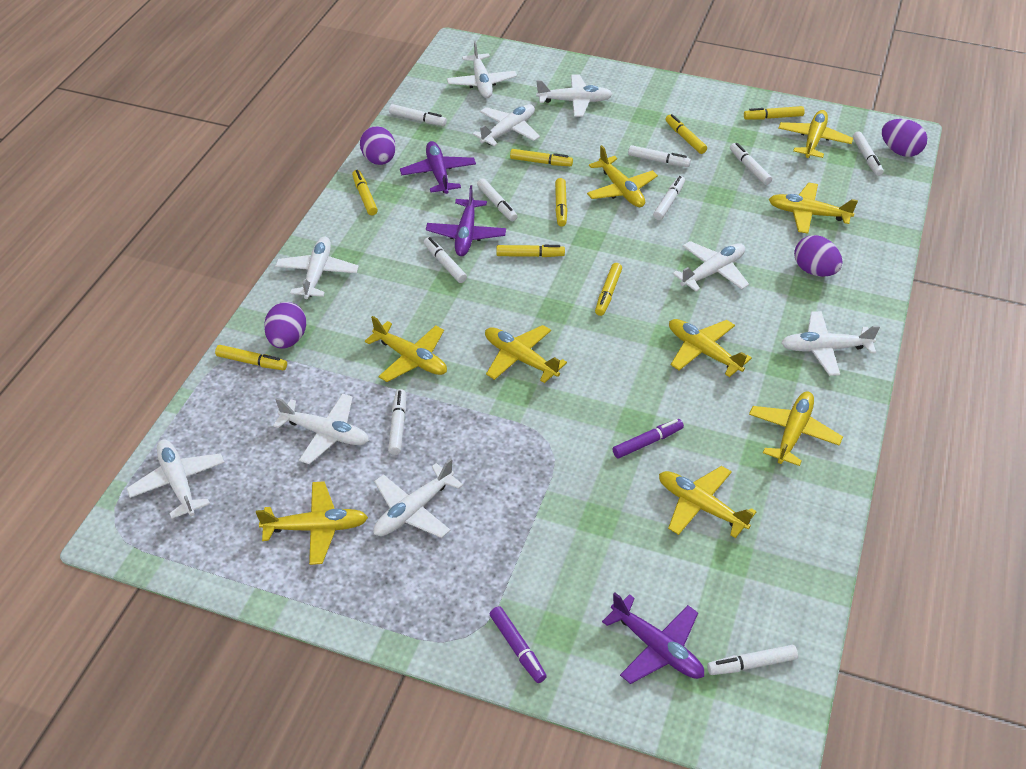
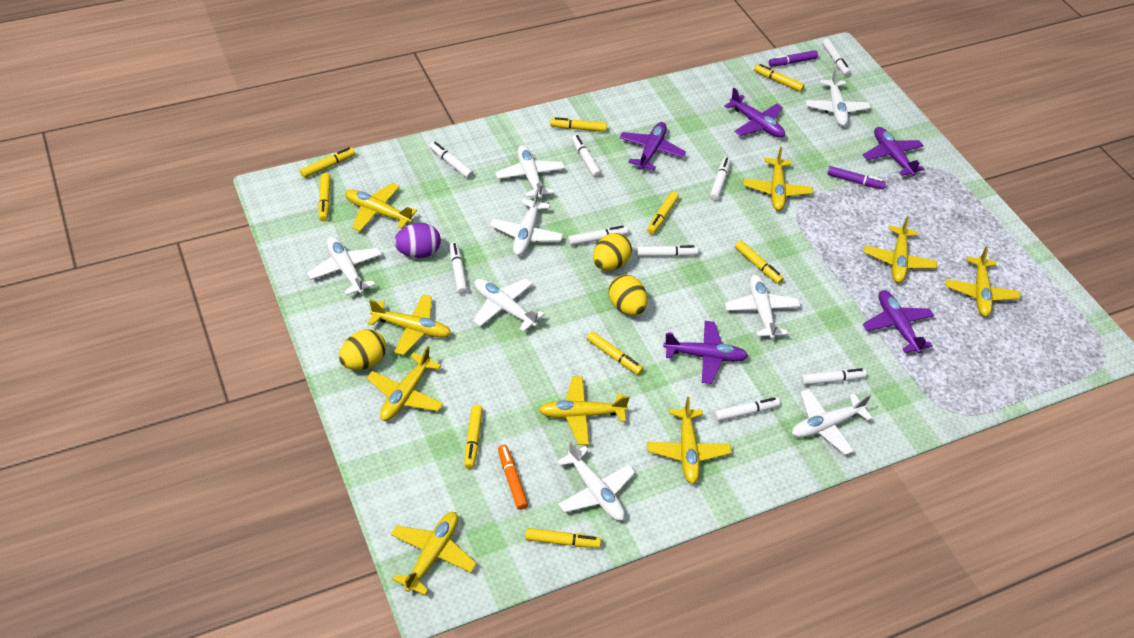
orange marker: 0 -> 1
purple egg: 4 -> 1
purple plane: 3 -> 5
white plane: 9 -> 8
yellow egg: 0 -> 3
yellow marker: 8 -> 9

